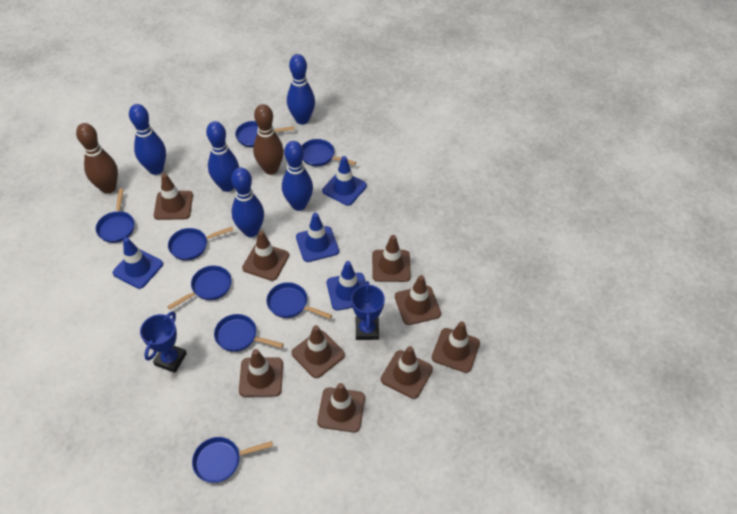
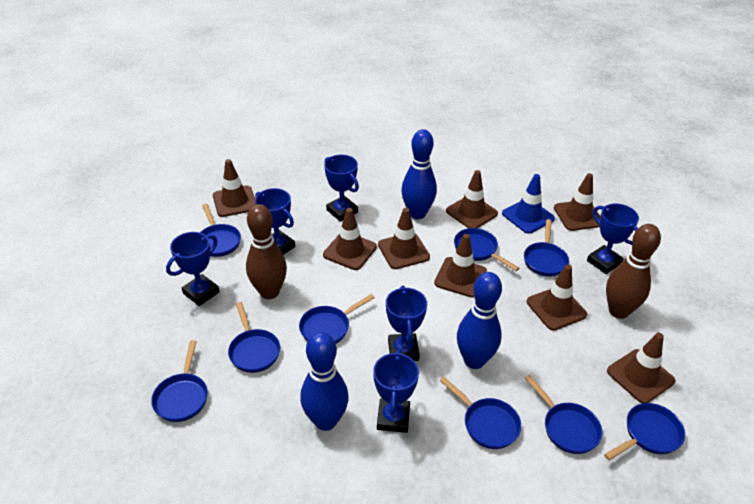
blue bowling pin: 5 -> 3
blue pan: 8 -> 9
blue traffic cone: 4 -> 1
blue trophy: 2 -> 6
brown traffic cone: 9 -> 8

